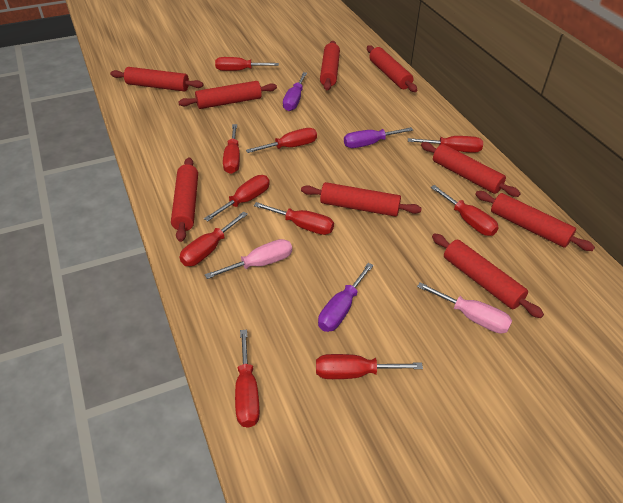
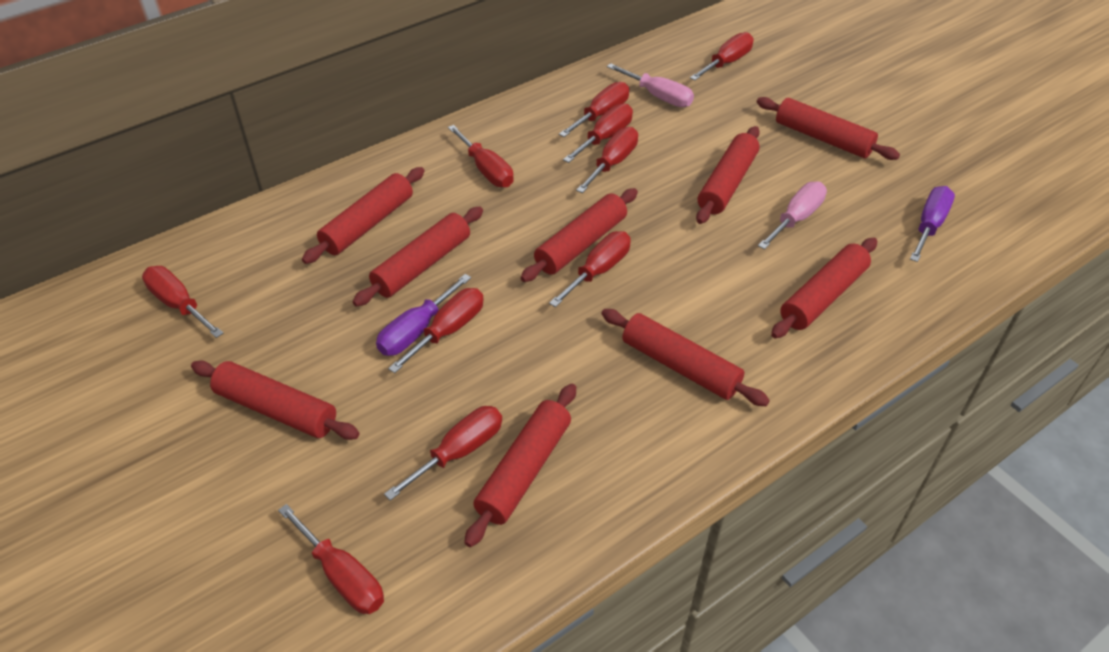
purple screwdriver: 3 -> 2

